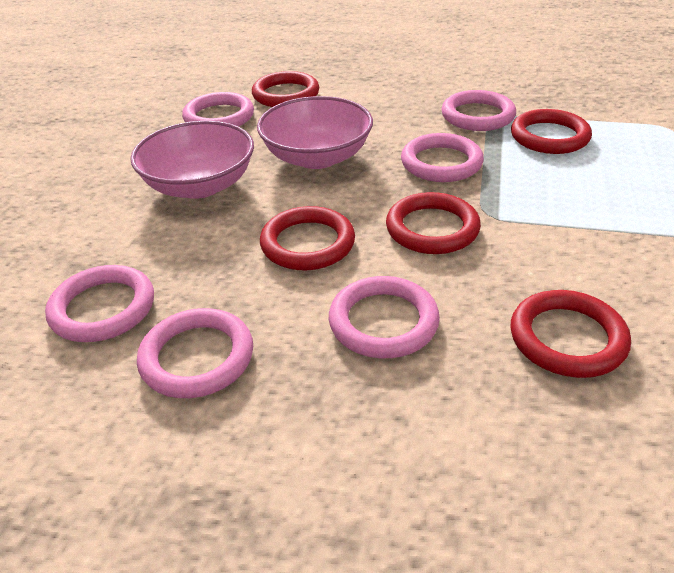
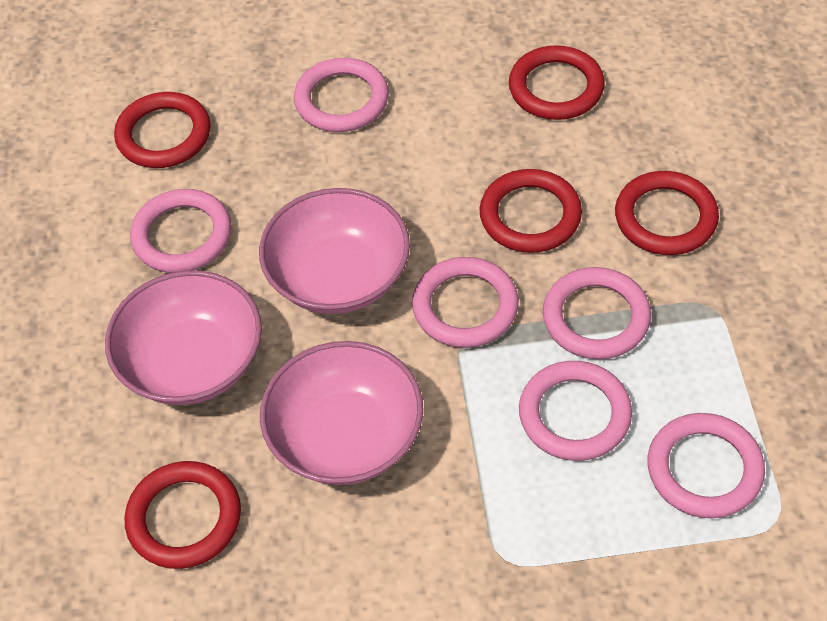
pink bowl: 2 -> 3

